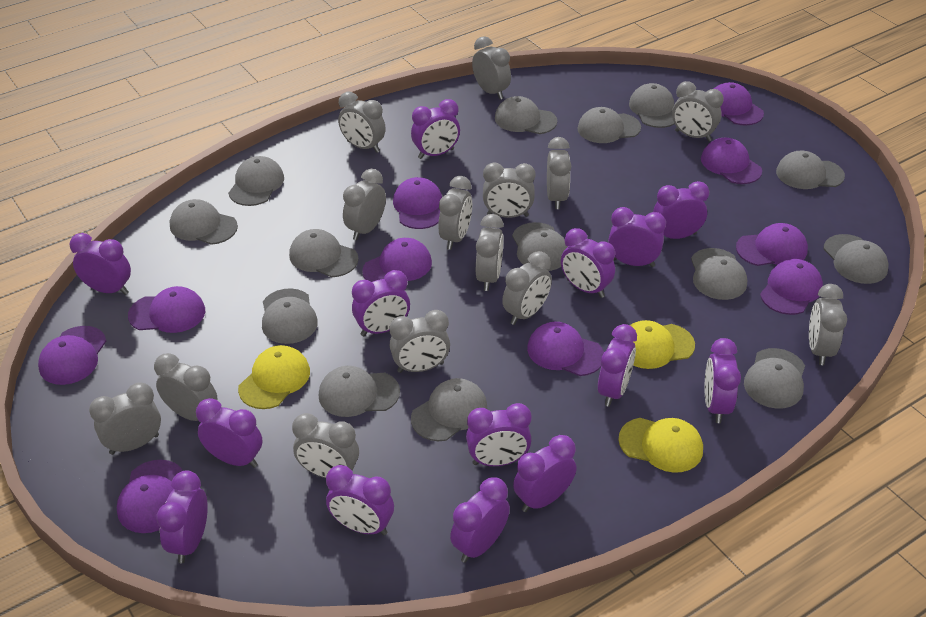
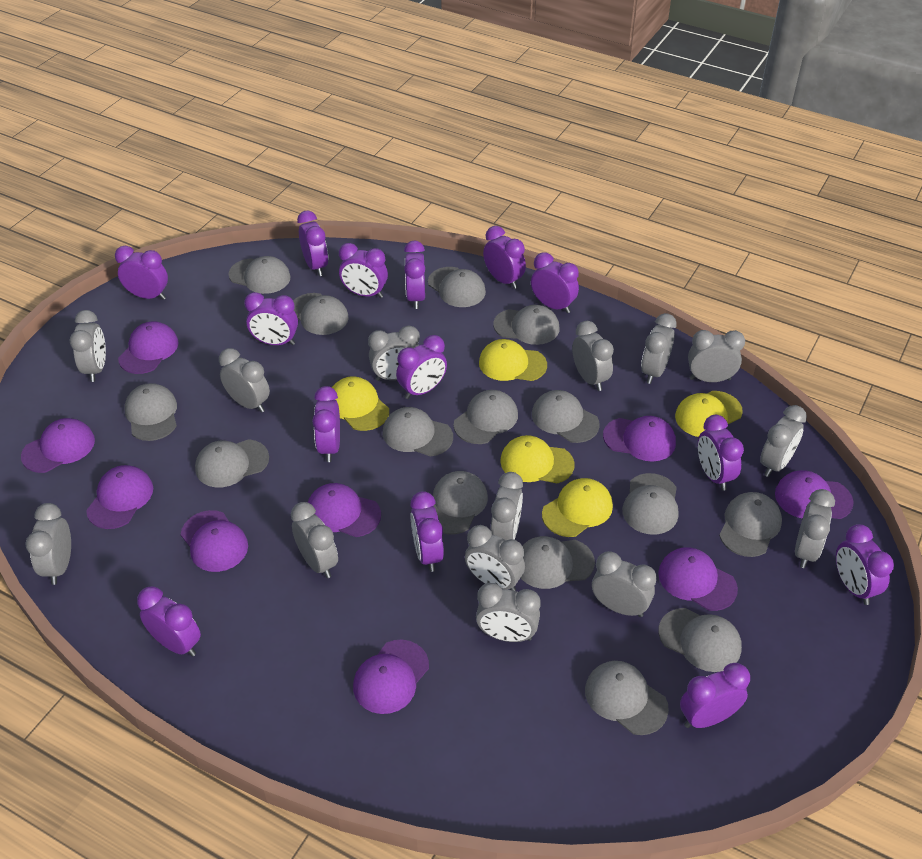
grey cap: 14 -> 15
purple cap: 10 -> 9
yellow cap: 3 -> 5

